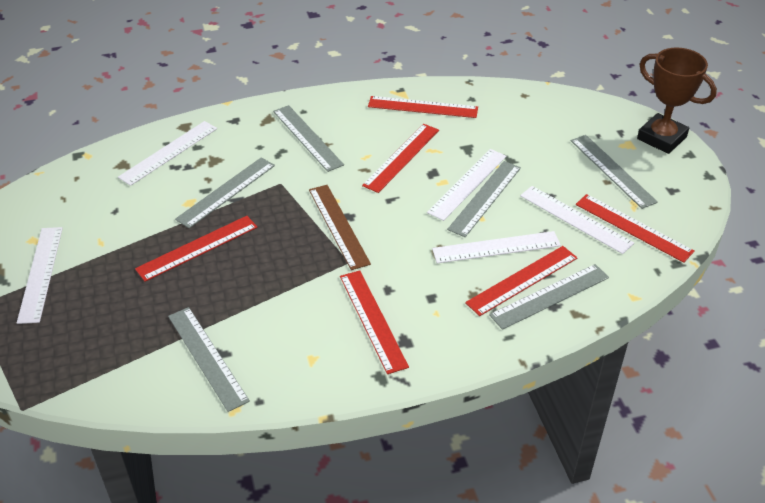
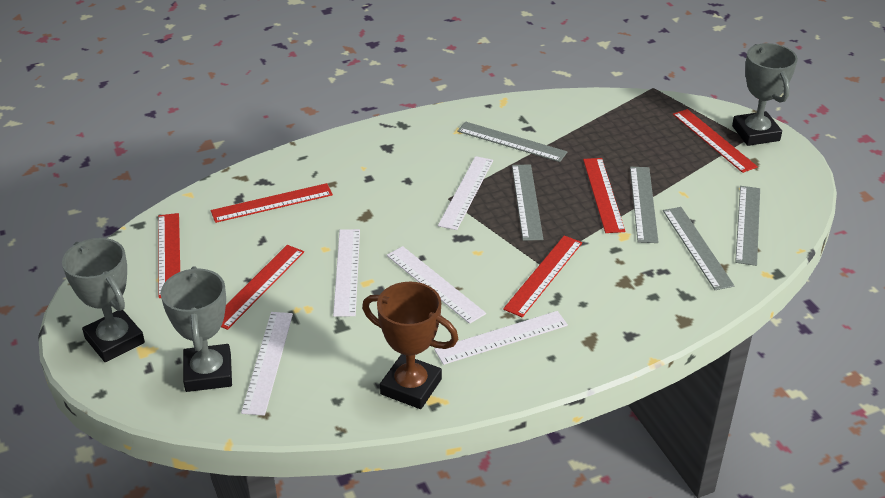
brown ruler: 1 -> 0
grey ruler: 6 -> 5
grey trophy: 0 -> 3

